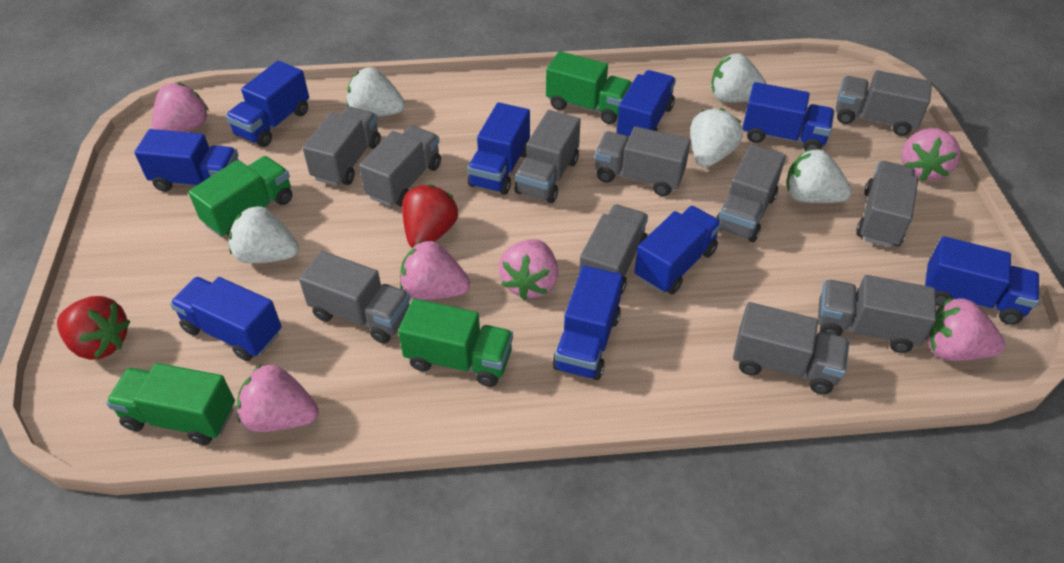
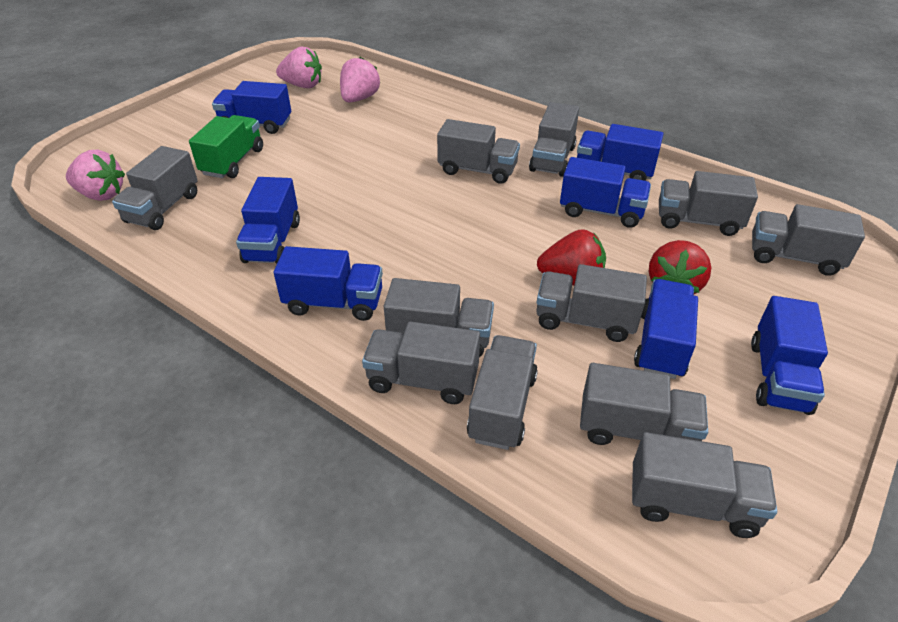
blue truck: 9 -> 7
green truck: 4 -> 1
pink strawberry: 6 -> 3
white strawberry: 5 -> 0

